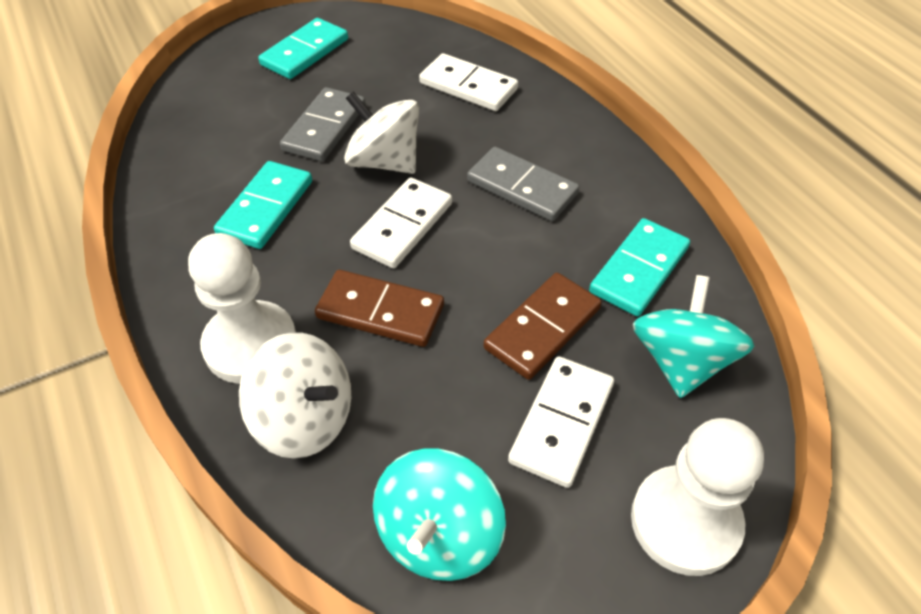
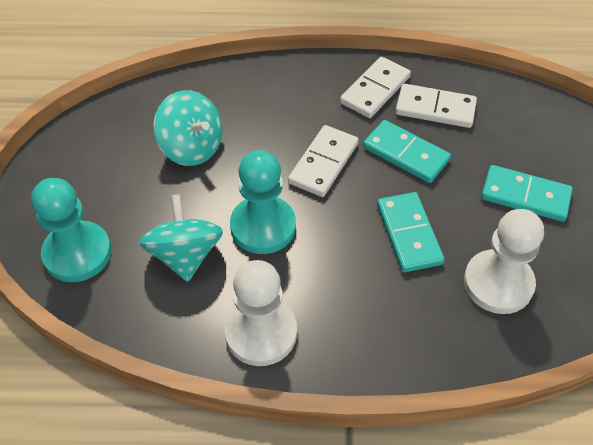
brown domino: 2 -> 0
grey domino: 2 -> 0
turquoise pawn: 0 -> 2
white spinning top: 2 -> 0

